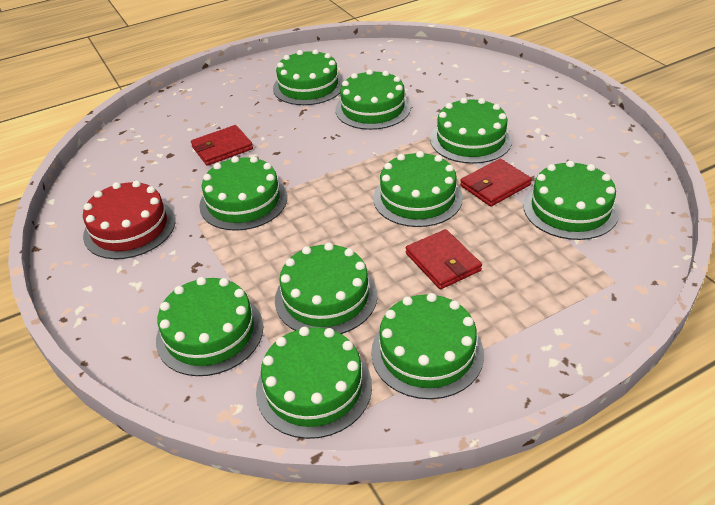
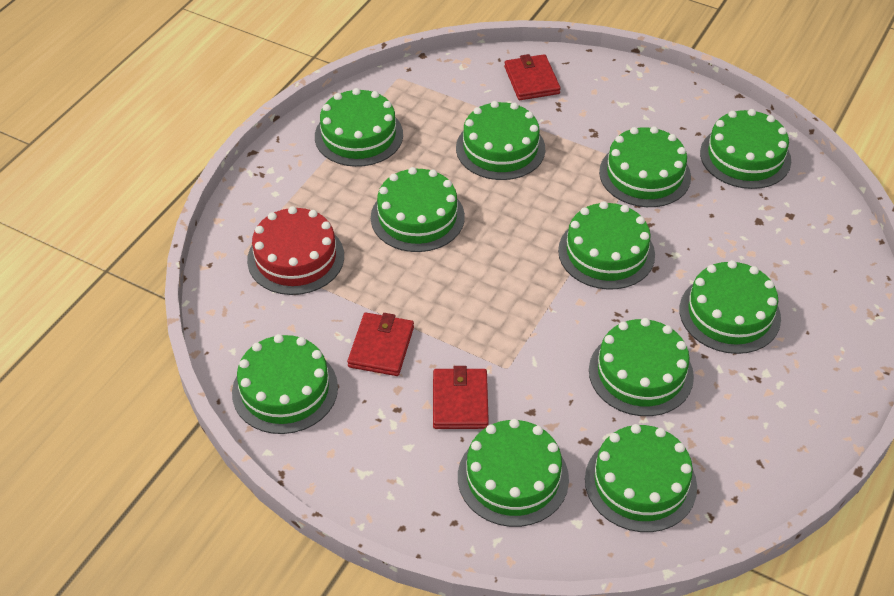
green cake: 10 -> 11

